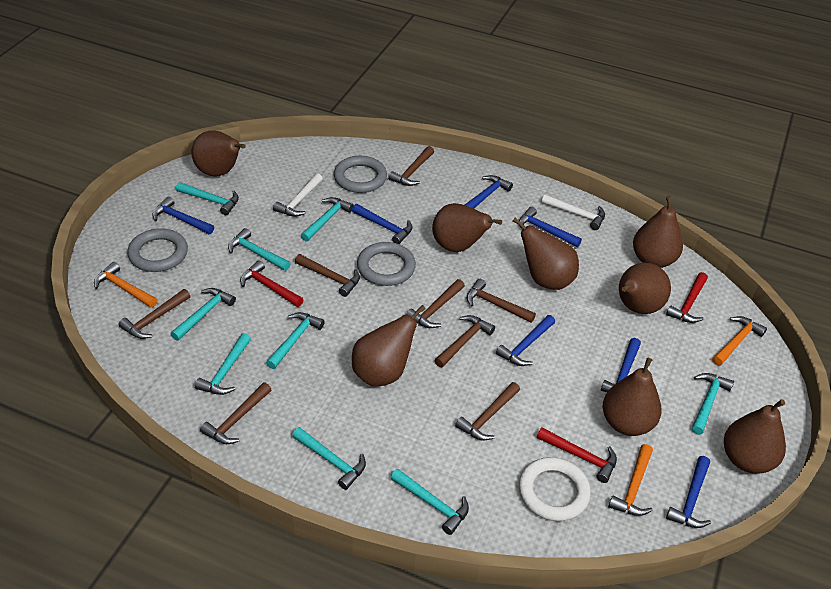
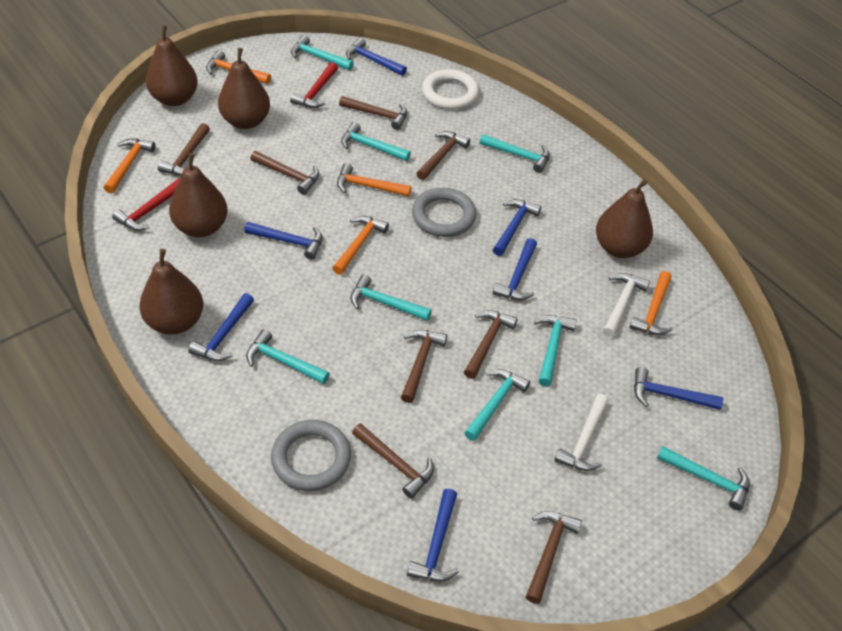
brown pear: 8 -> 5
grey ring: 3 -> 2
orange hammer: 3 -> 5
red hammer: 3 -> 2
turquoise hammer: 9 -> 8

